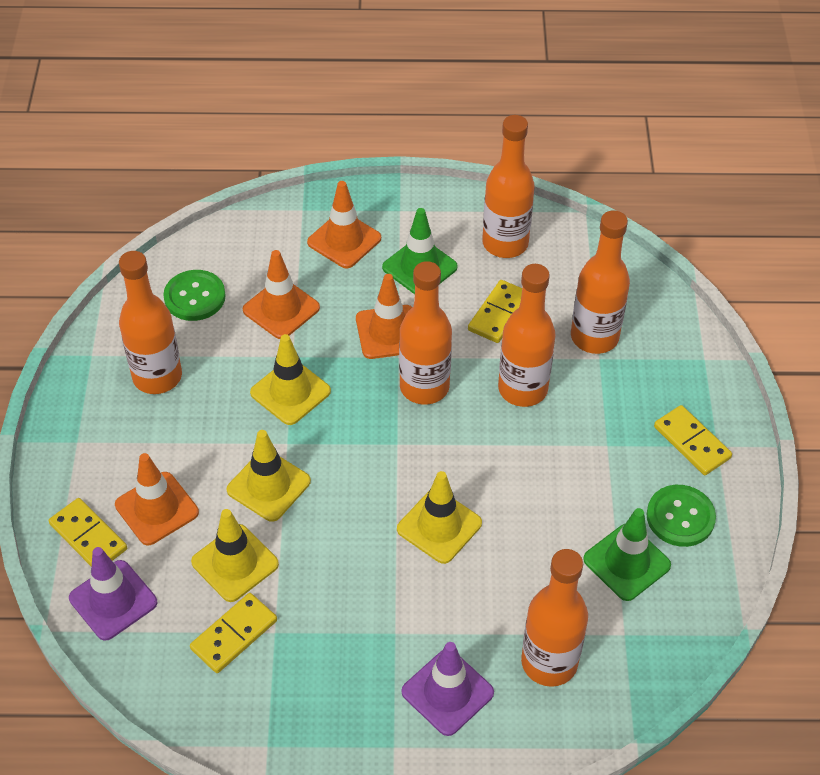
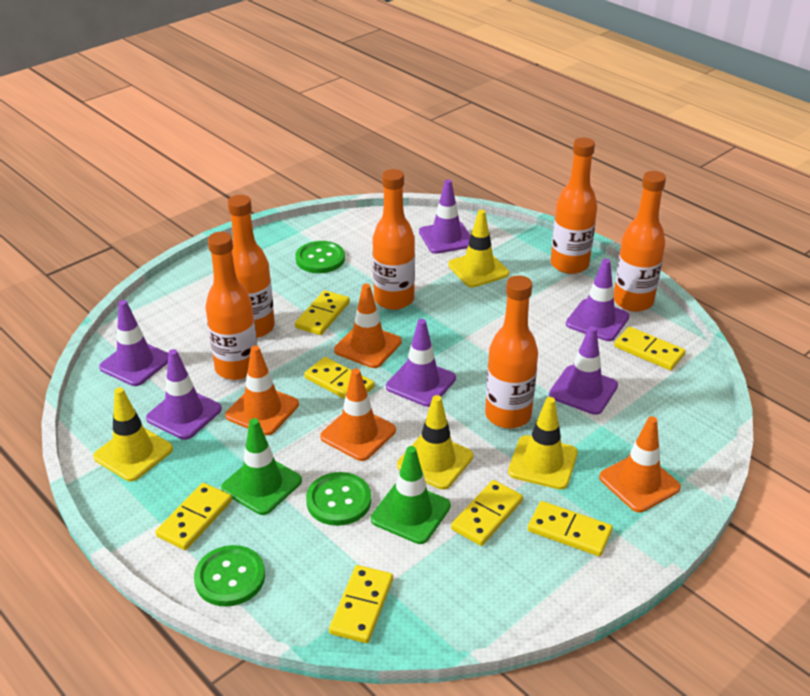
green button: 2 -> 3
purple traffic cone: 2 -> 6
yellow domino: 4 -> 7

